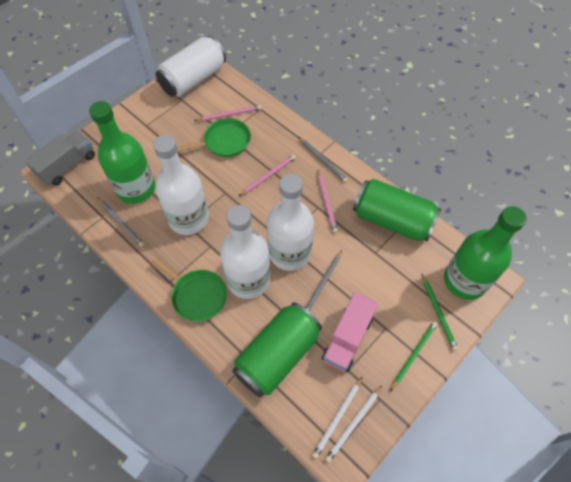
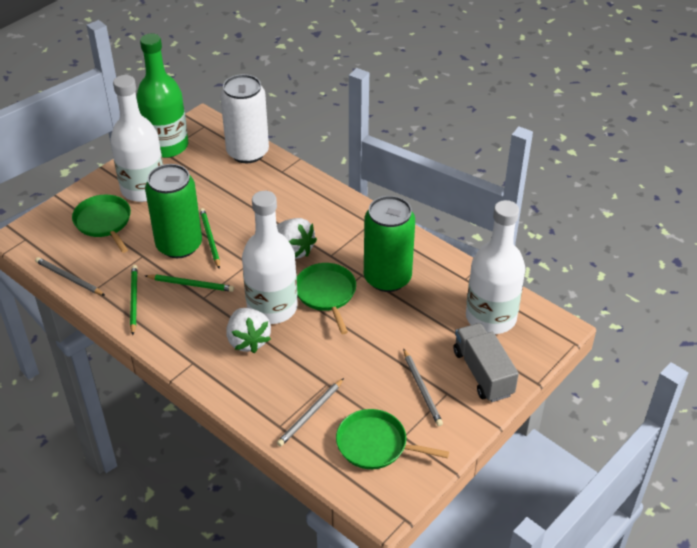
green bottle: 2 -> 1
green pan: 2 -> 3
green pencil: 2 -> 3
pink pencil: 3 -> 0
pink truck: 1 -> 0
white pencil: 2 -> 0
white strawberry: 0 -> 2

